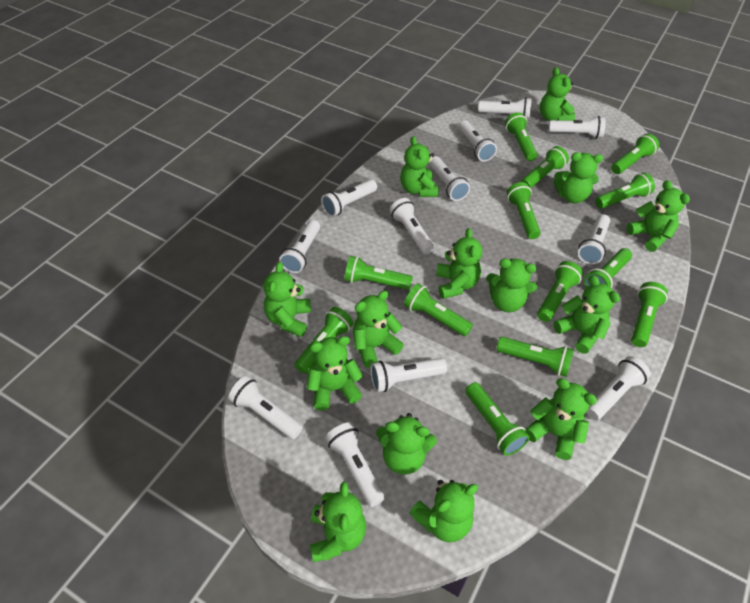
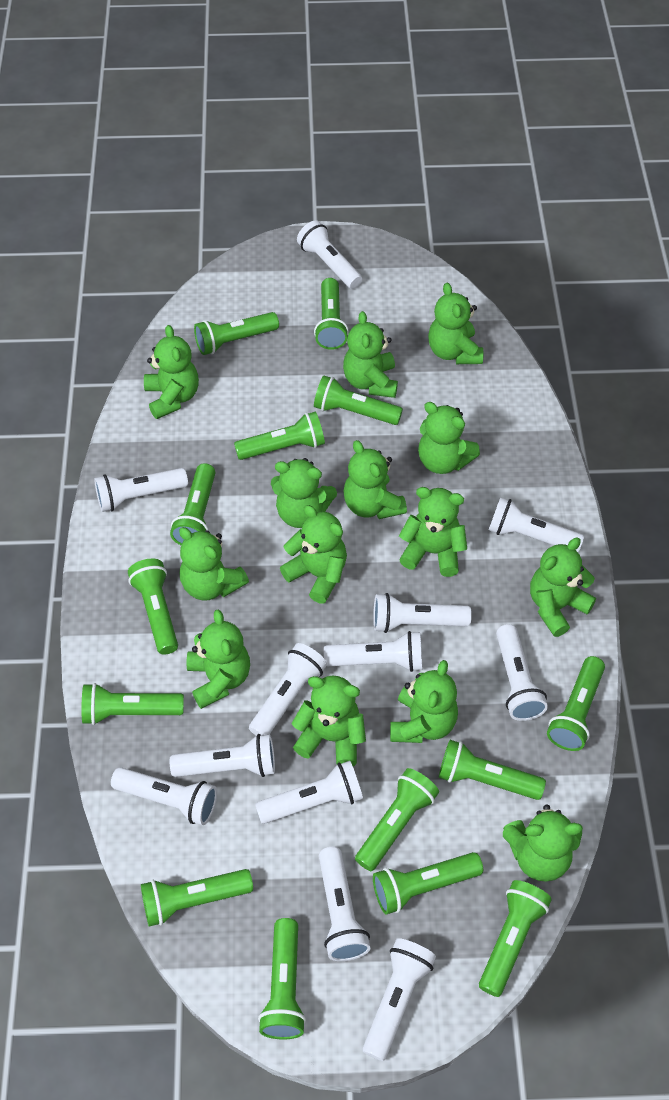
green flashlight: 13 -> 14

